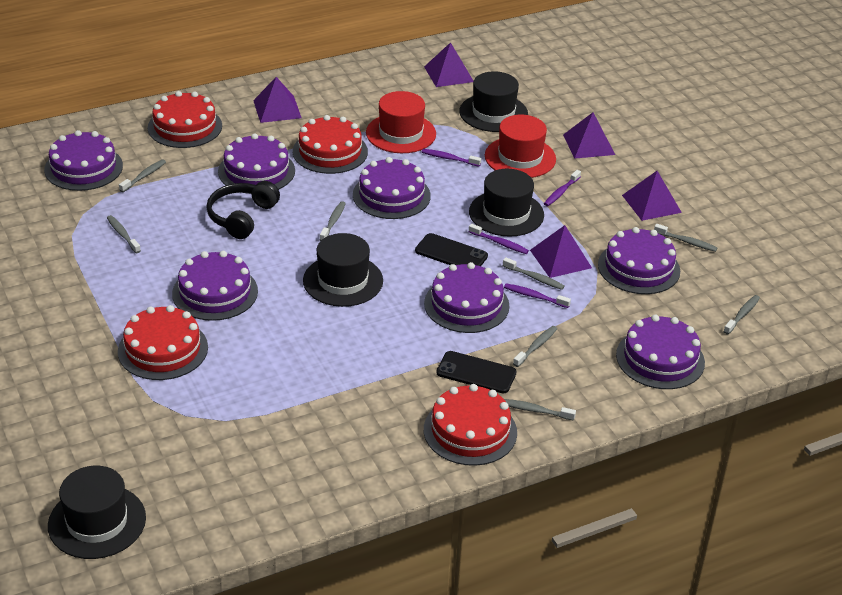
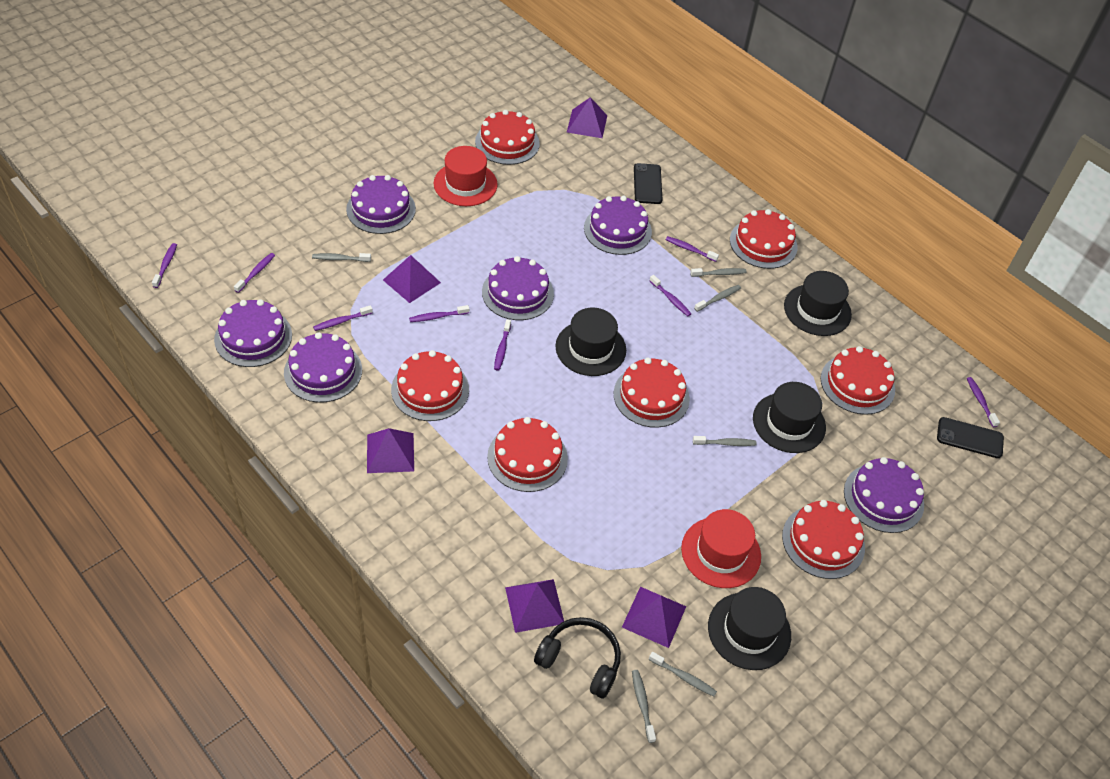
grey toothbrush: 8 -> 6
purple cake: 7 -> 6
purple toothbrush: 4 -> 8
red cake: 4 -> 7

